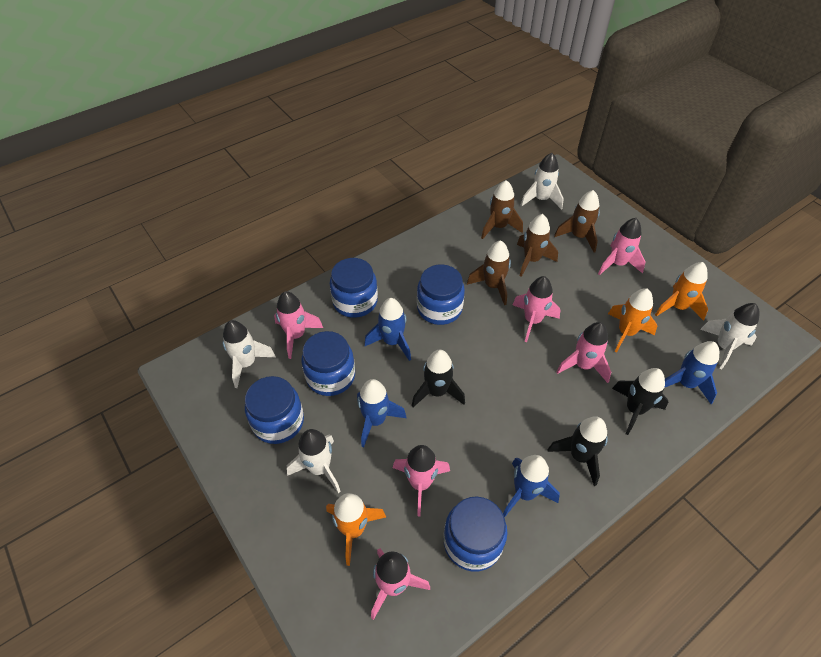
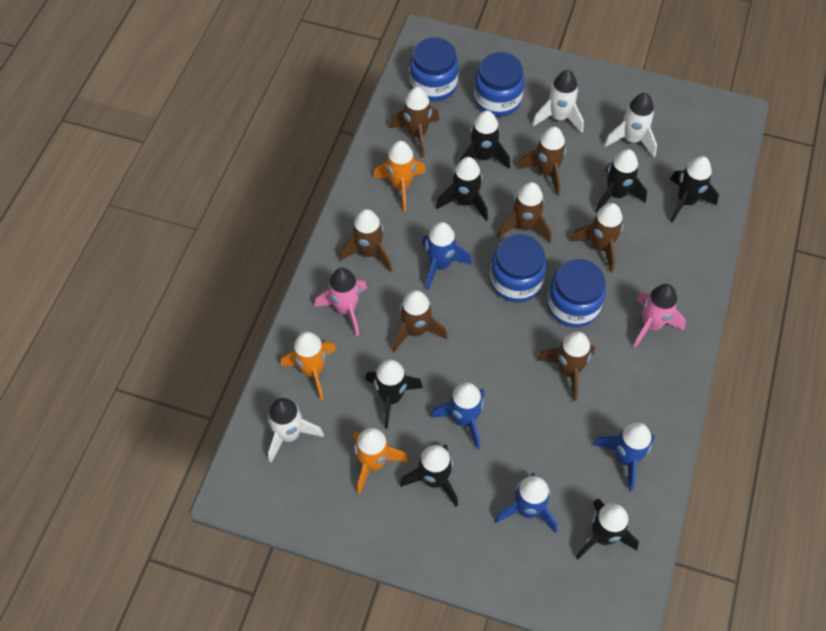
black rocket: 3 -> 7
blue jar: 5 -> 4
brown rocket: 4 -> 7
pink rocket: 6 -> 2
white rocket: 4 -> 3

